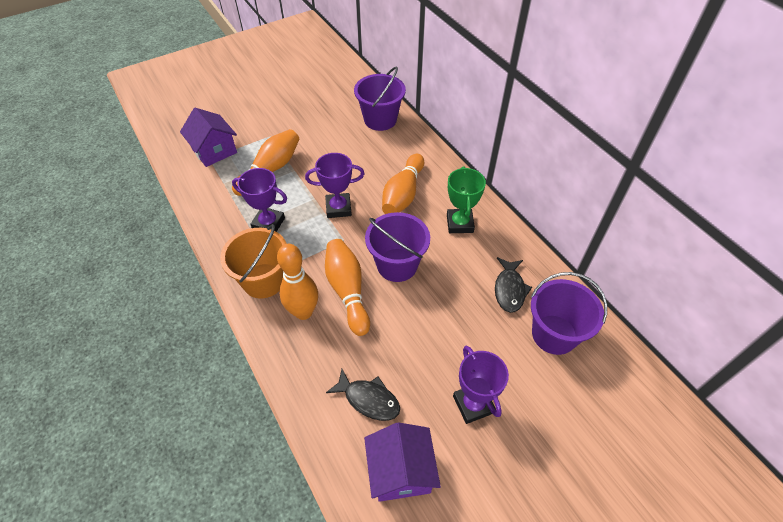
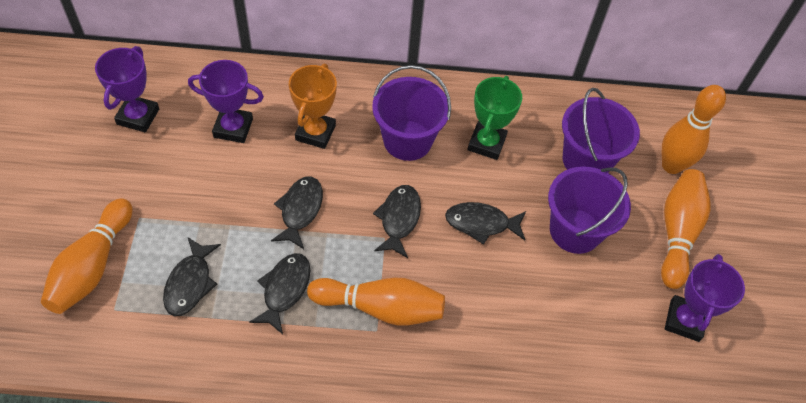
black fish: 2 -> 5
orange bucket: 1 -> 0
orange trophy: 0 -> 1
purple house: 2 -> 0

